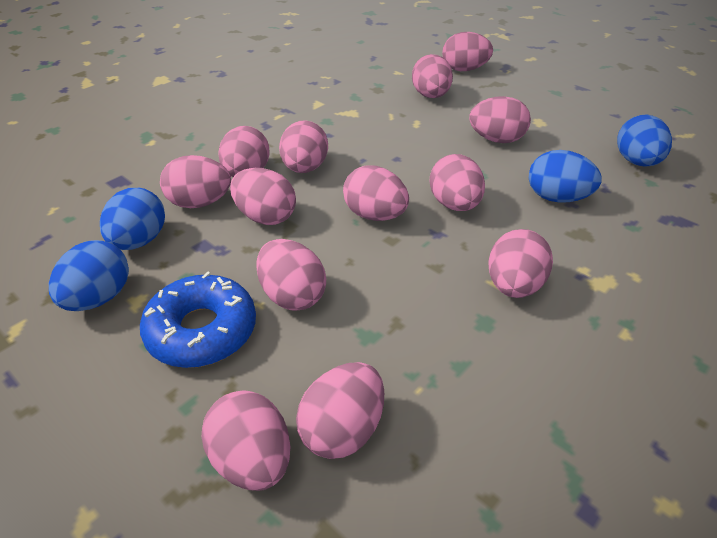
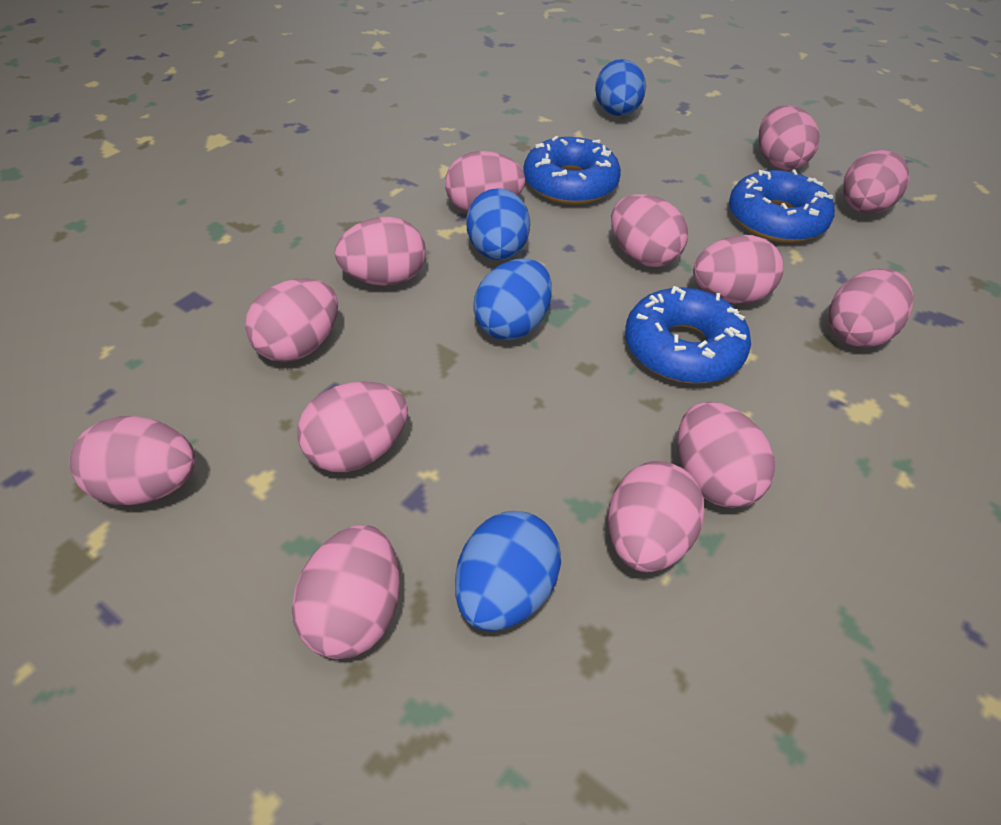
blue donut: 1 -> 3

